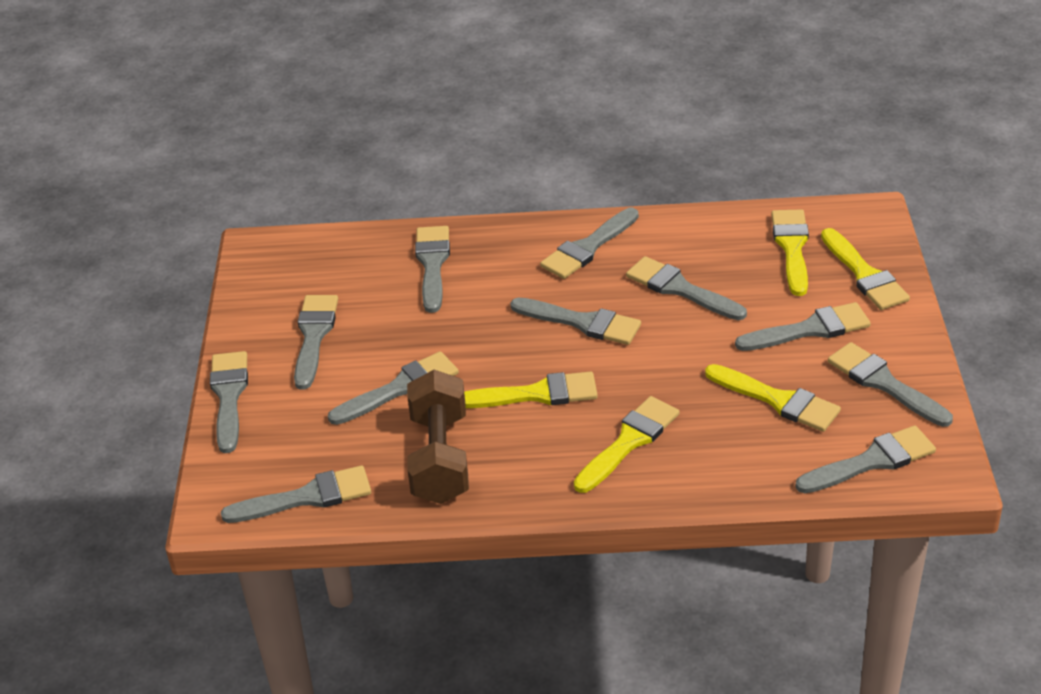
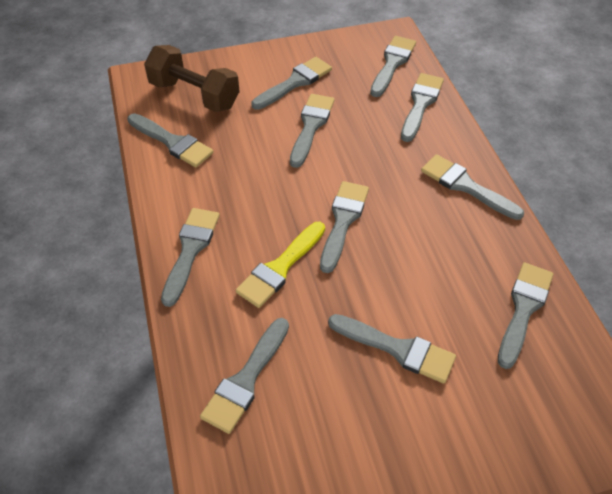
yellow brush: 5 -> 1

